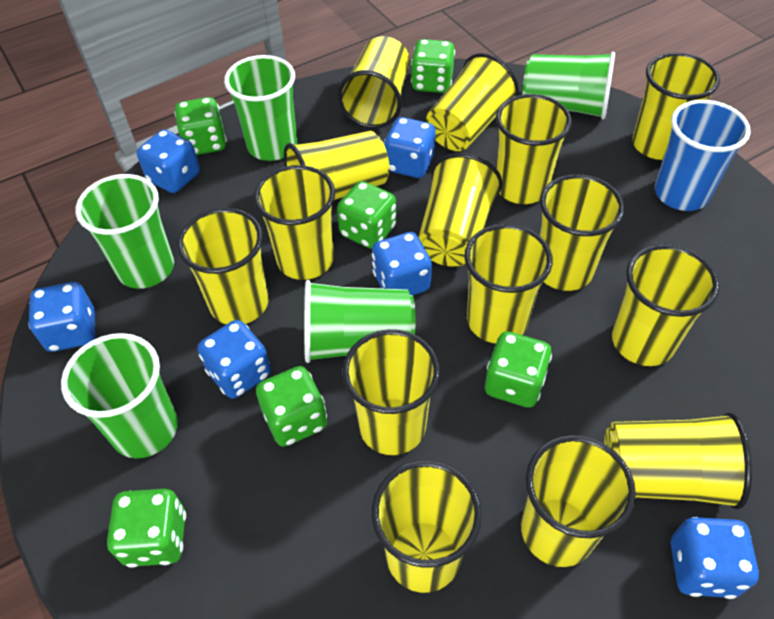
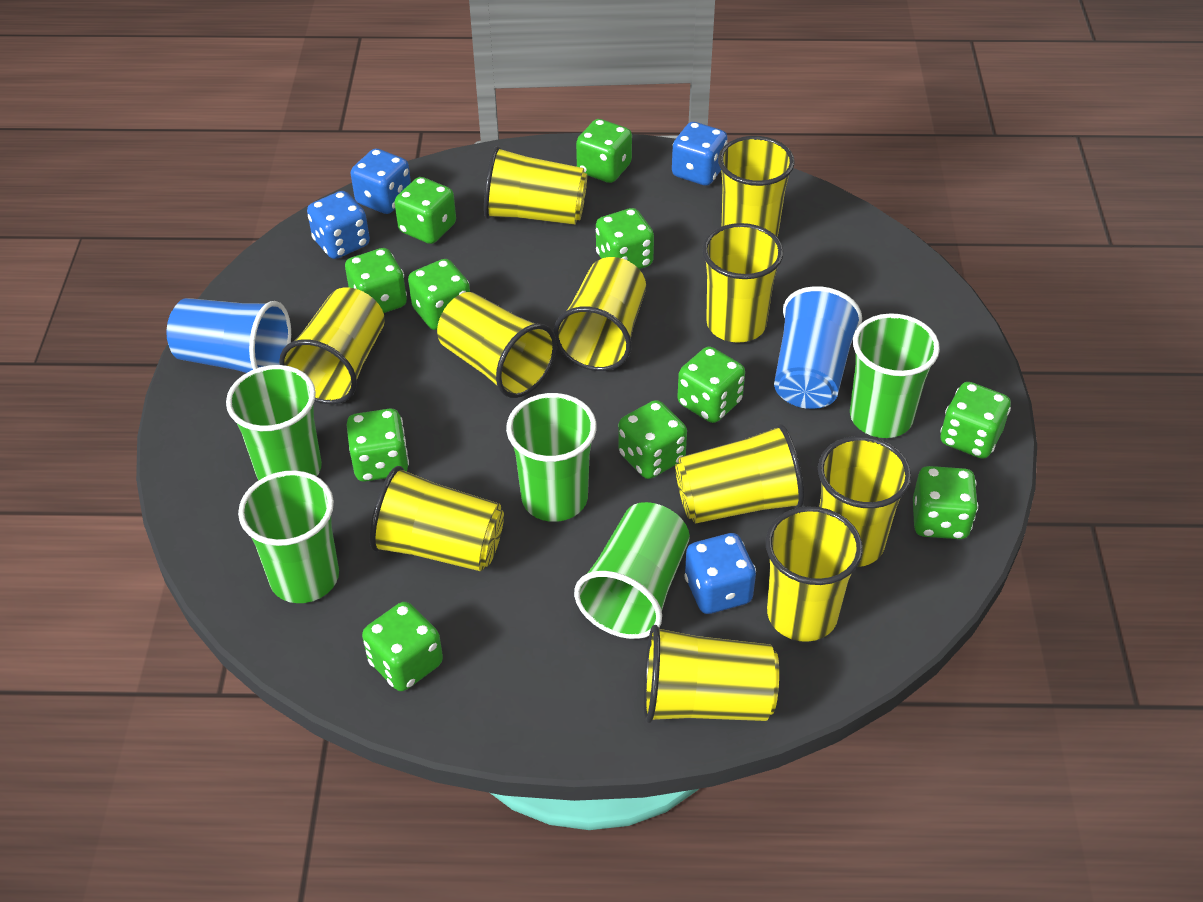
blue cup: 1 -> 2
blue dice: 6 -> 4
green dice: 6 -> 11
yellow cup: 15 -> 11

